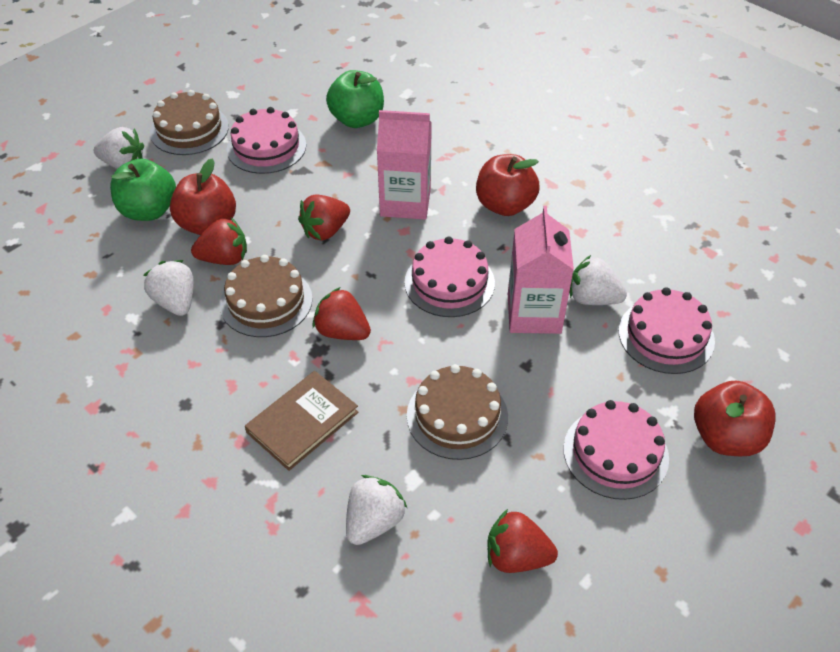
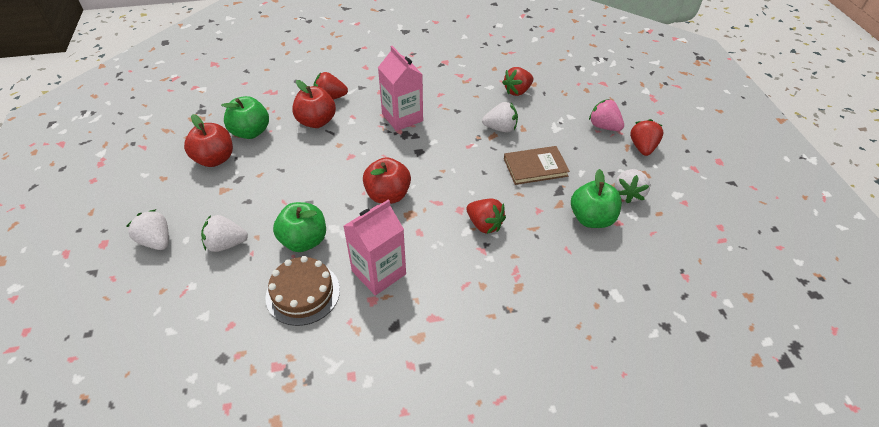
brown cake: 3 -> 1
green apple: 2 -> 3
pink cake: 4 -> 0
pink strawberry: 0 -> 1

